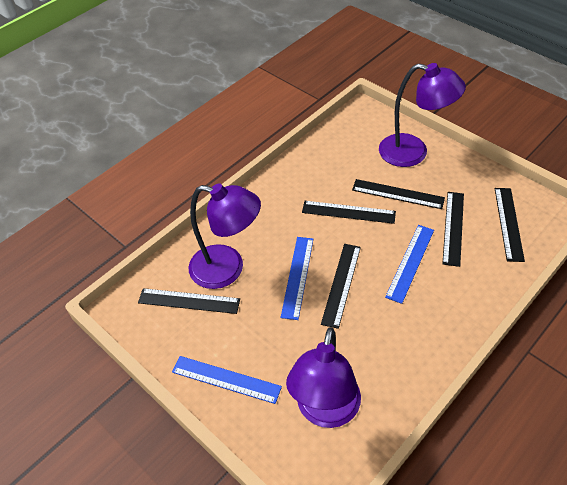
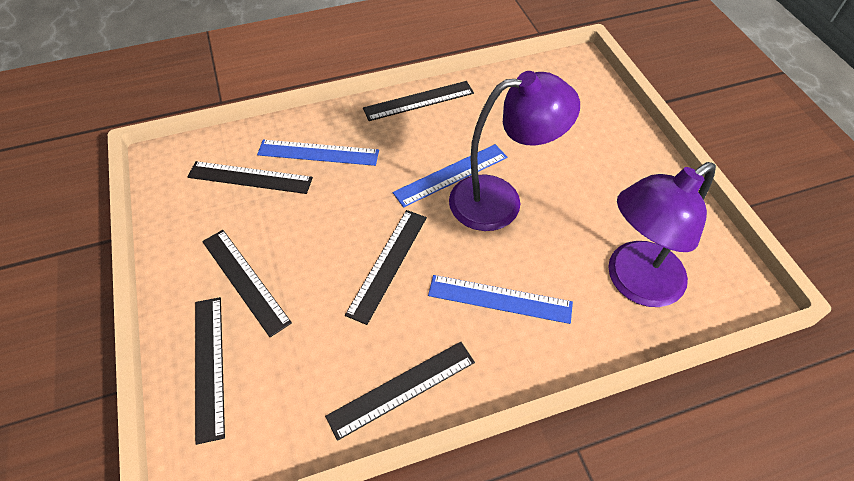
purple lamp: 3 -> 2

